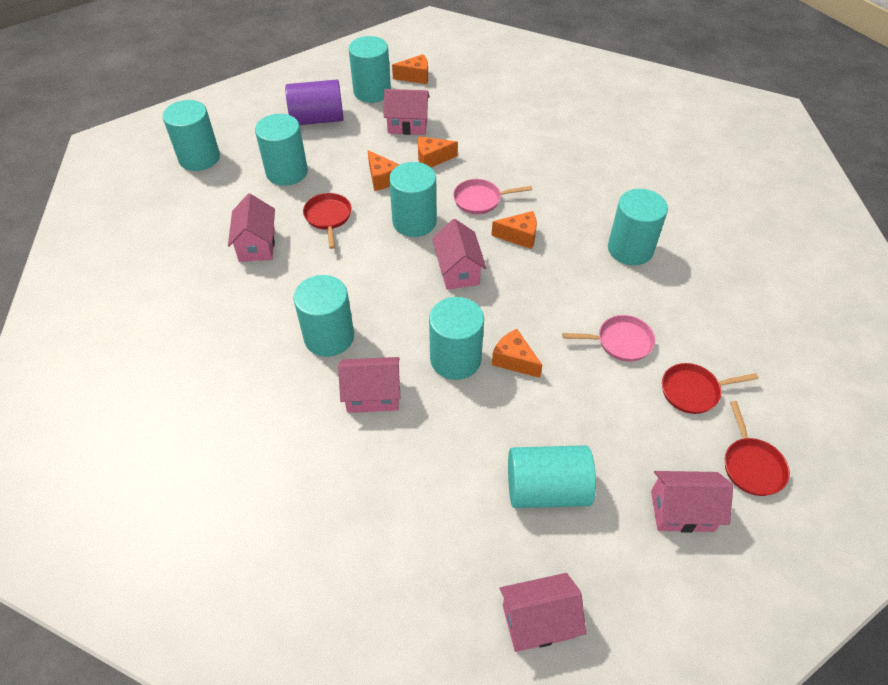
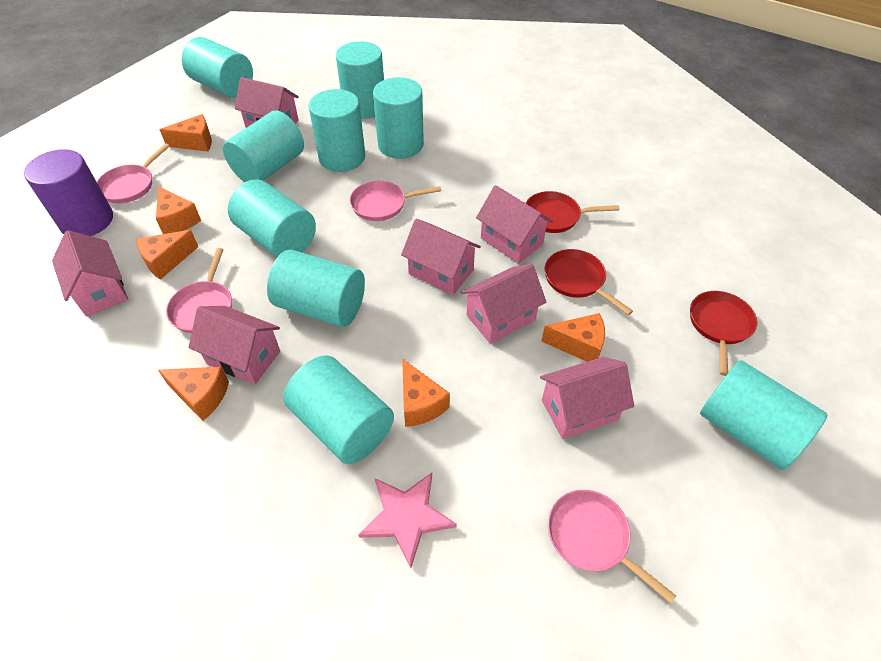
orange cheese: 5 -> 6
pink house: 6 -> 7
pink pan: 2 -> 4
pink star: 0 -> 1
turquoise cylinder: 8 -> 9

